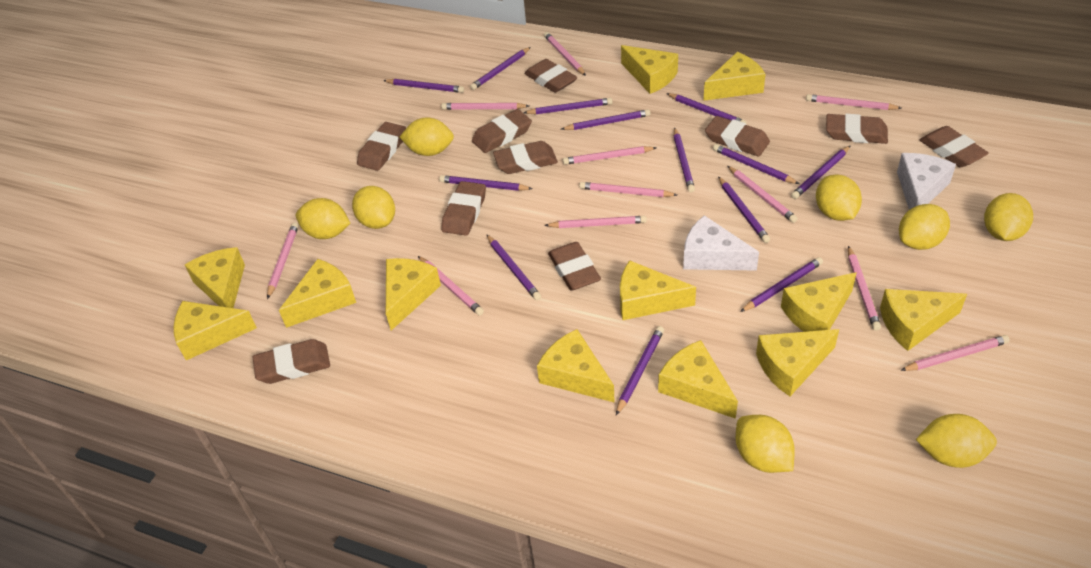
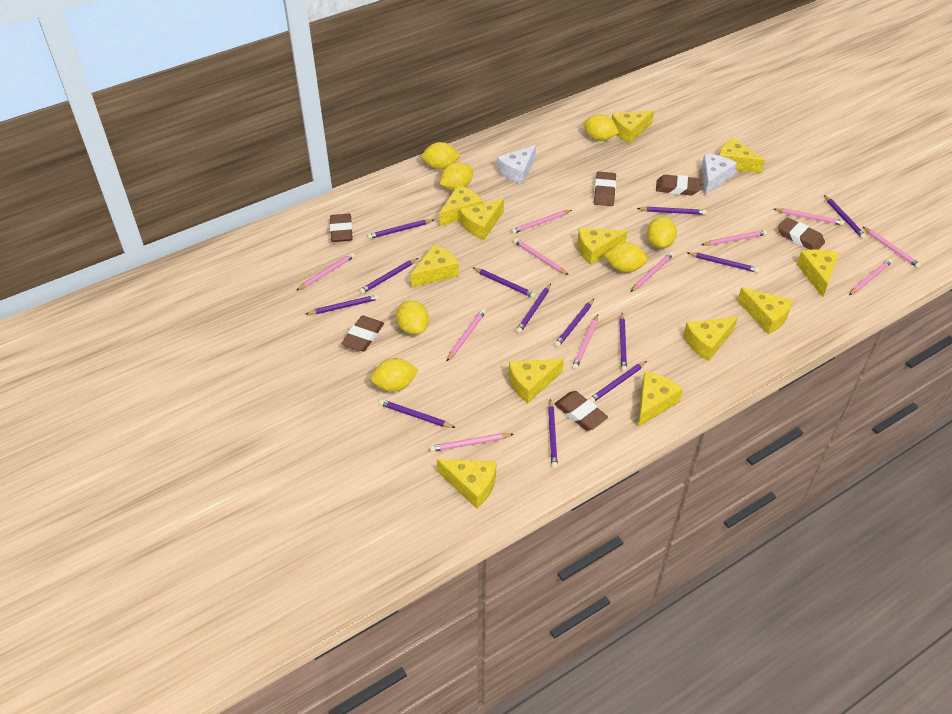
brown eraser: 10 -> 6
yellow lemon: 8 -> 7

